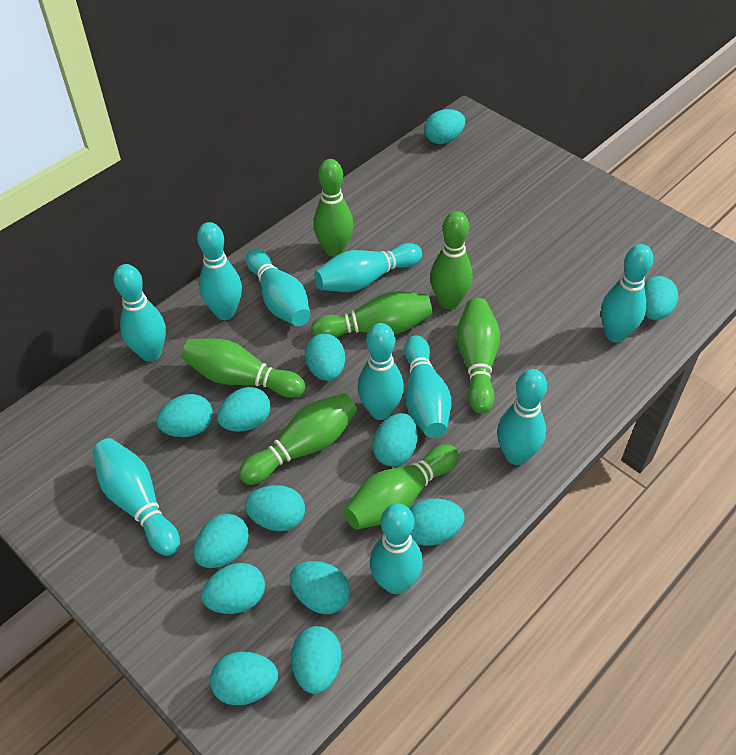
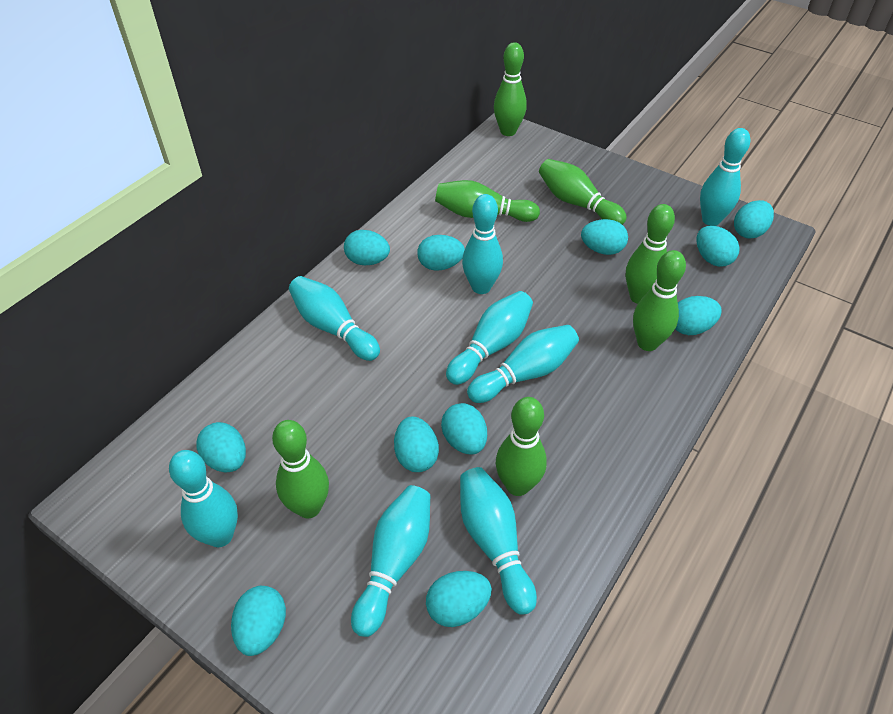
turquoise bowling pin: 10 -> 8
turquoise egg: 13 -> 11

